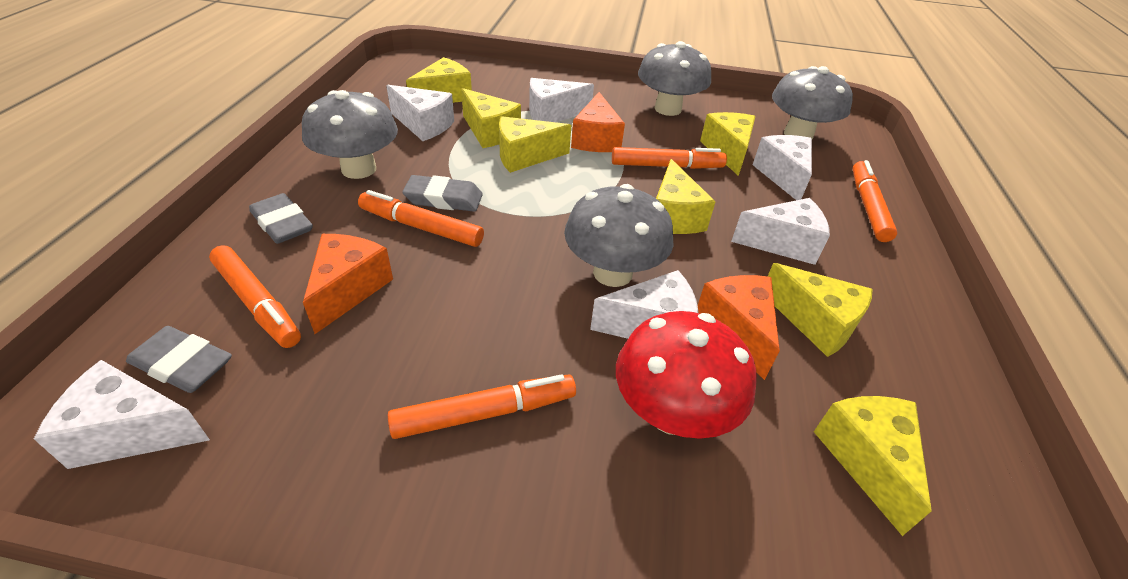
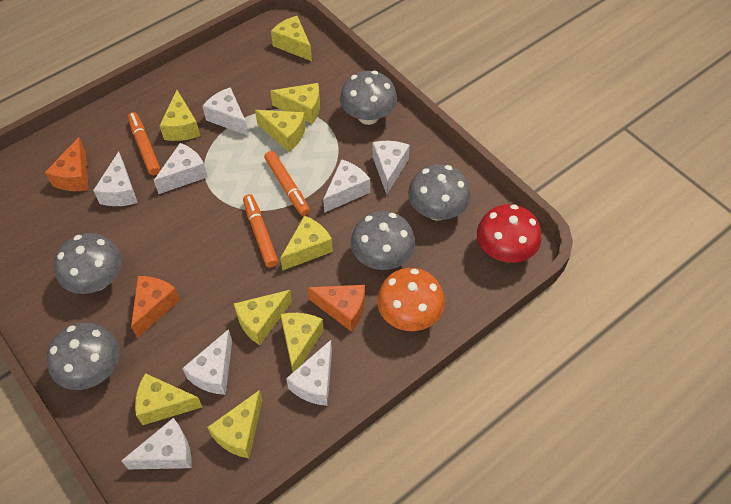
grey eraser: 3 -> 0
grey mushroom: 4 -> 5
orange marker: 5 -> 3
orange mushroom: 0 -> 1
white cheese: 6 -> 8
yellow cheese: 7 -> 9

